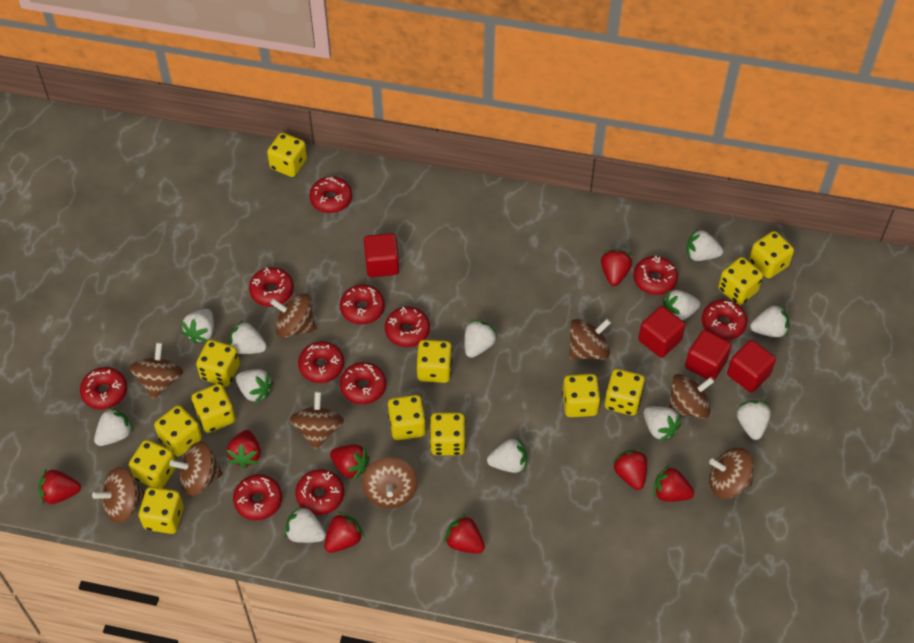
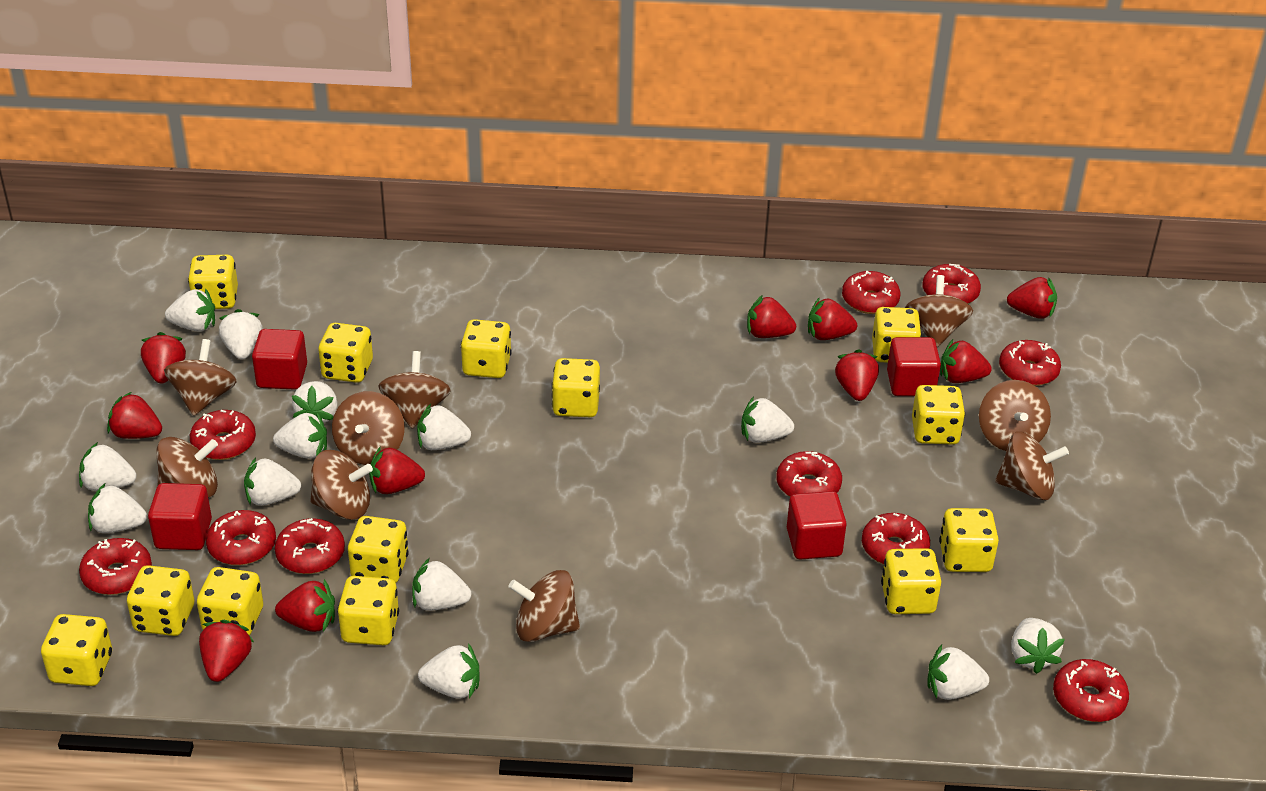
red donut: 11 -> 10
red strawberry: 8 -> 10
white strawberry: 12 -> 13

